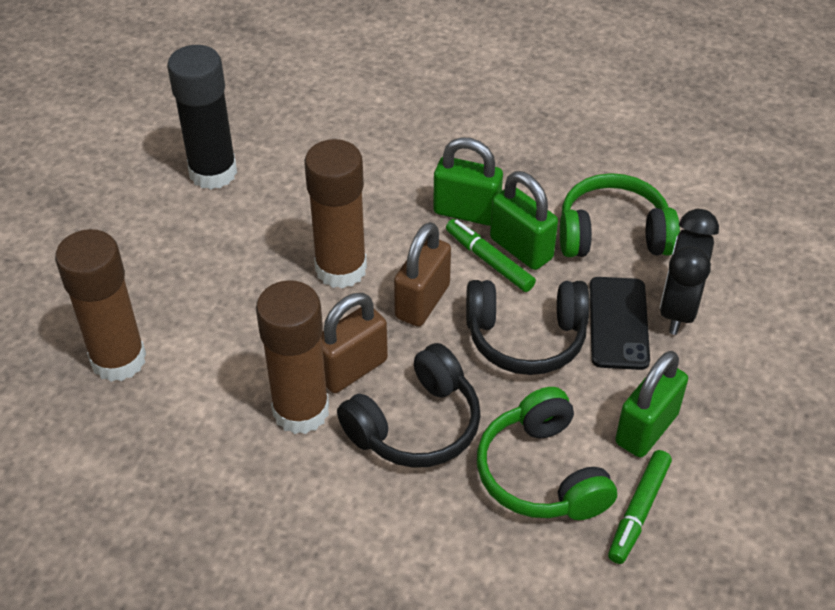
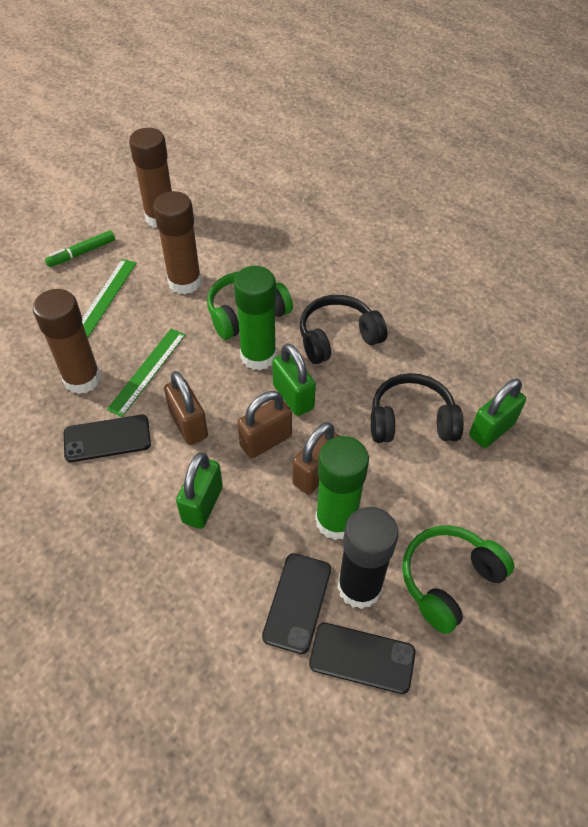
black clock: 1 -> 0
black phone: 1 -> 3
brown padlock: 2 -> 3
green glue stick: 0 -> 2
green marker: 2 -> 1
green ruler: 0 -> 2

